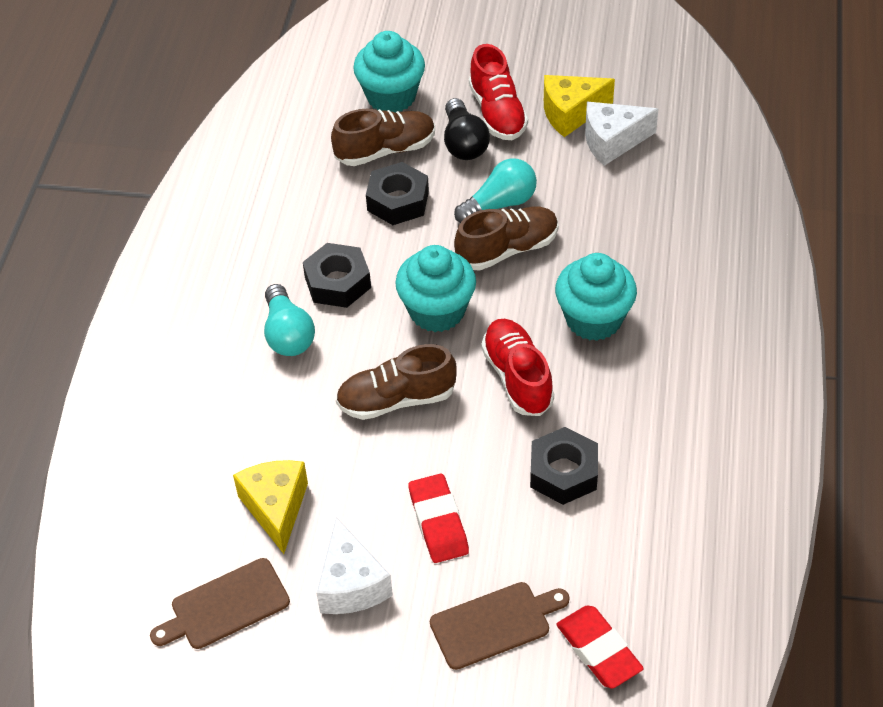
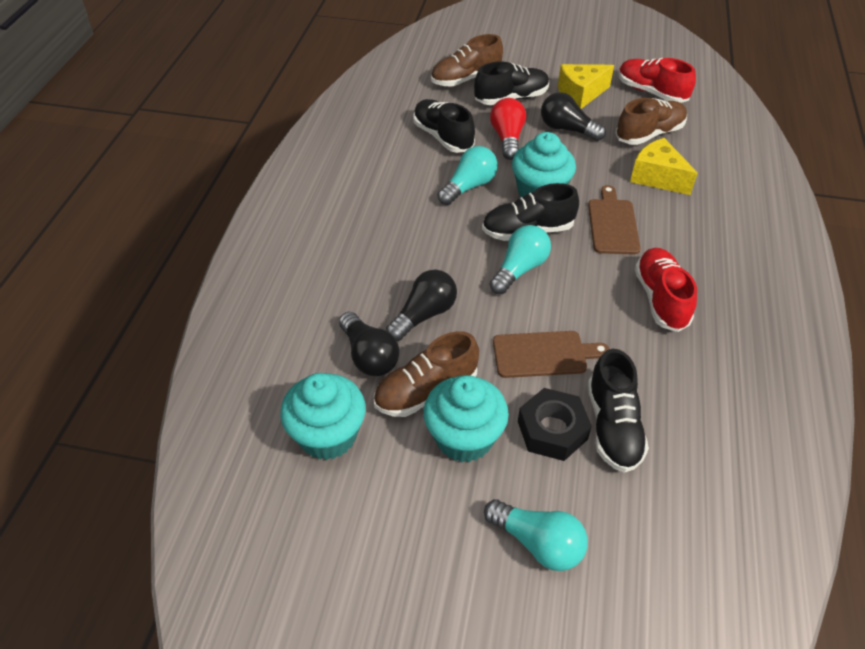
black light bulb: 1 -> 3
black nut: 3 -> 1
black shoe: 0 -> 4
red eraser: 2 -> 0
red light bulb: 0 -> 1
turquoise light bulb: 2 -> 3
white cheese: 2 -> 0

